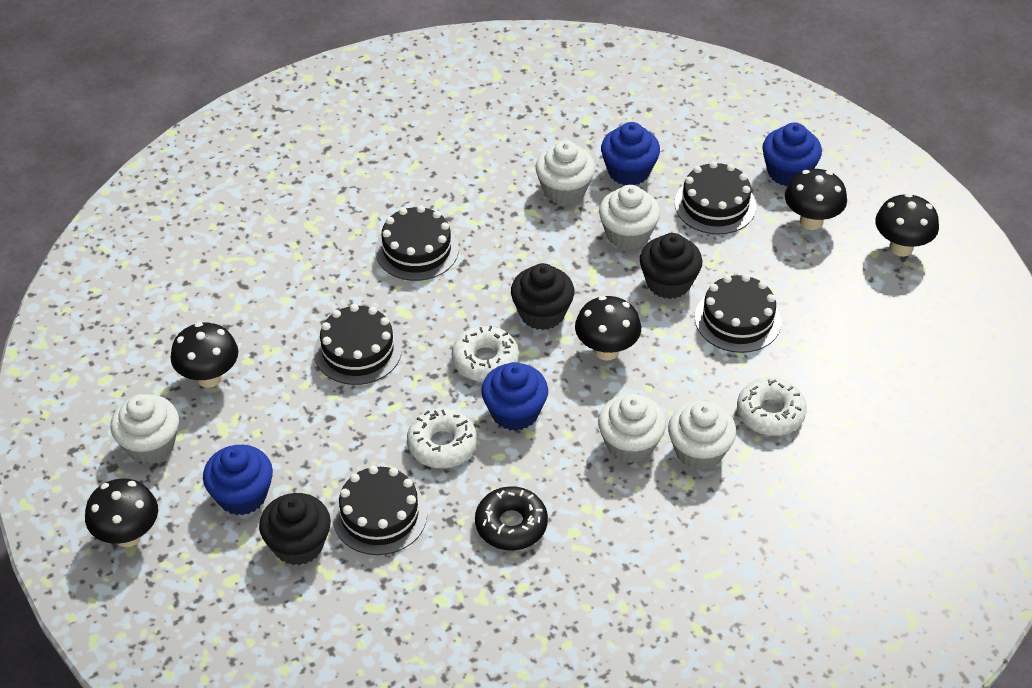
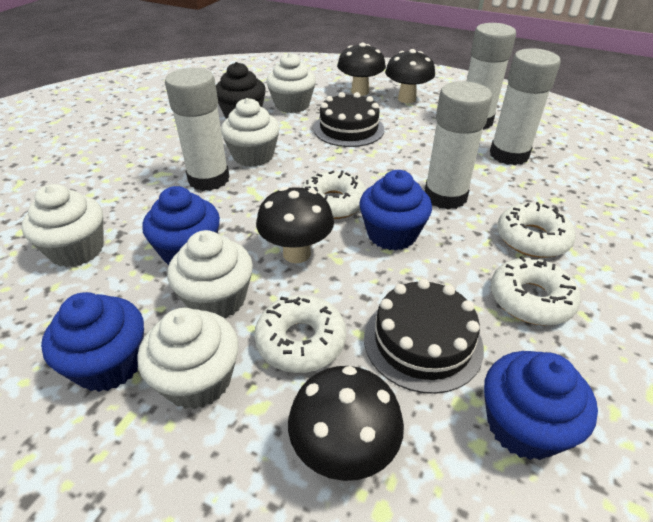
black cake: 5 -> 2
black cupcake: 3 -> 1
black donut: 1 -> 0
black mushroom: 5 -> 4
white donut: 3 -> 4
white glue stick: 0 -> 4

